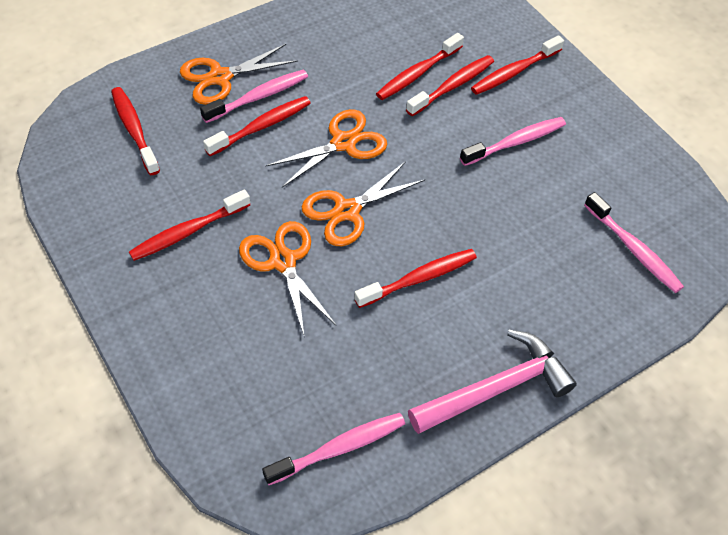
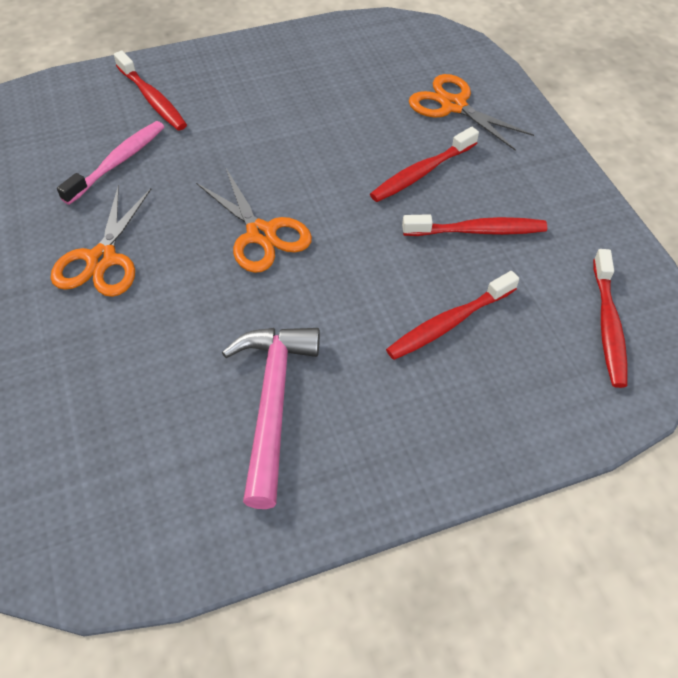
orange scissors: 4 -> 3
pink toothbrush: 4 -> 1
red toothbrush: 7 -> 5

